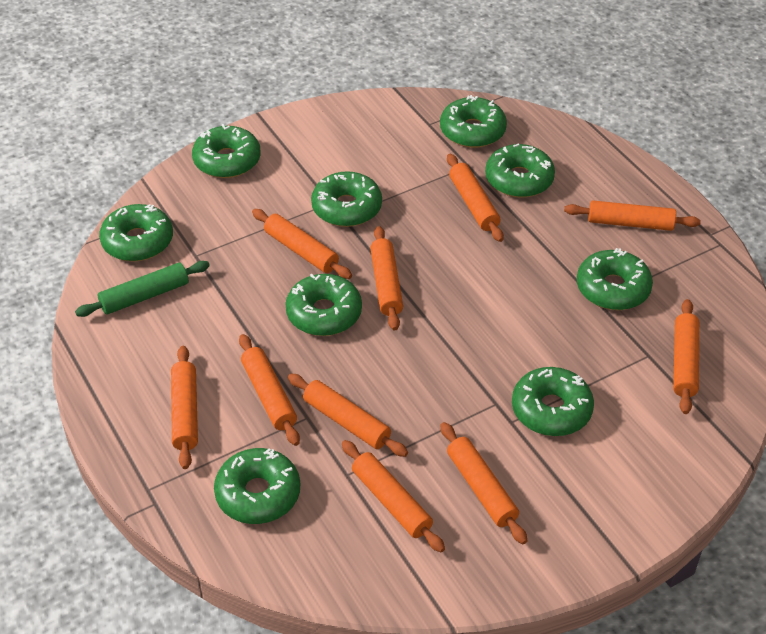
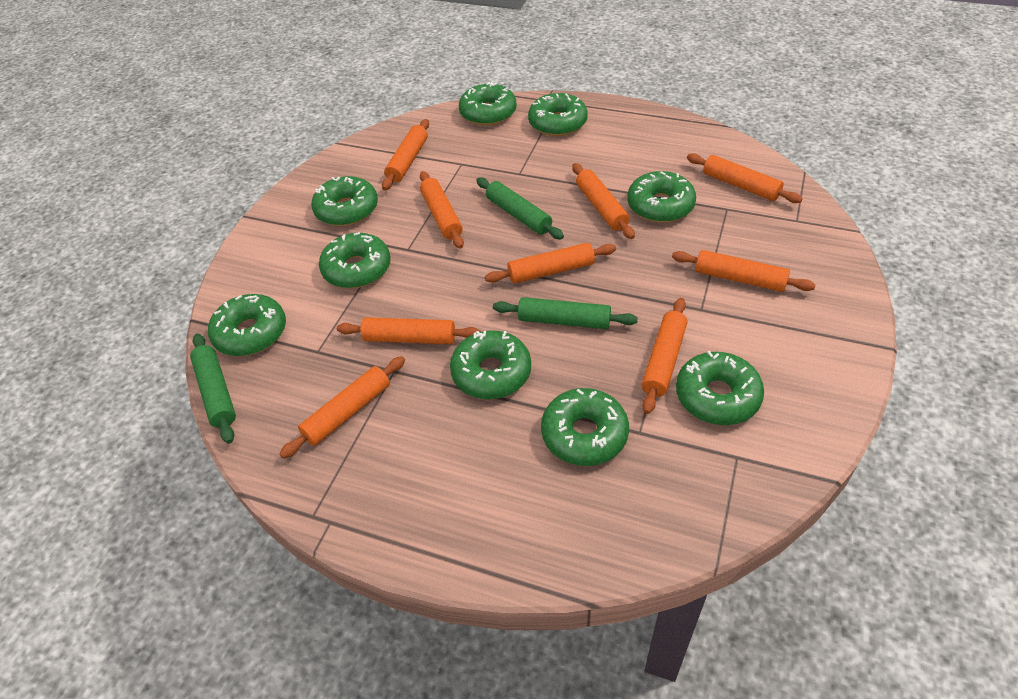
green rolling pin: 1 -> 3
orange rolling pin: 10 -> 9

